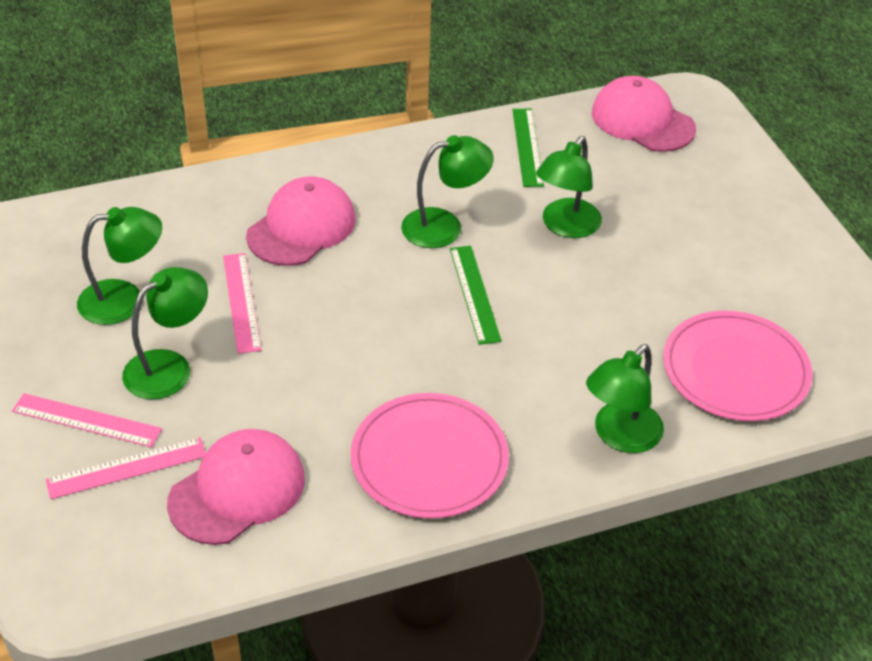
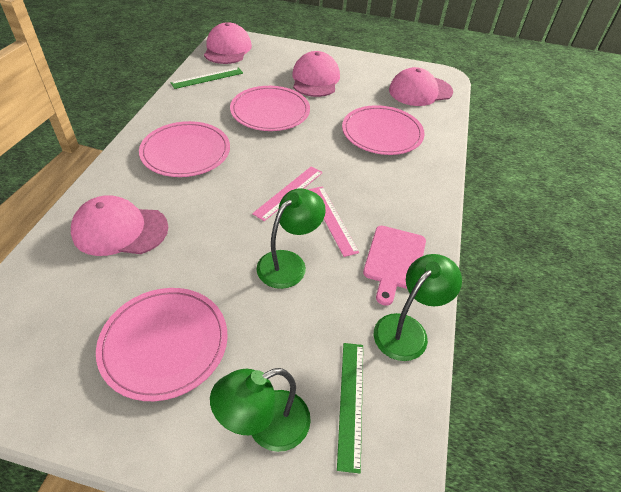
green lamp: 5 -> 3
pink cap: 3 -> 4
pink cutting board: 0 -> 1
pink plate: 2 -> 4
pink ruler: 3 -> 2

